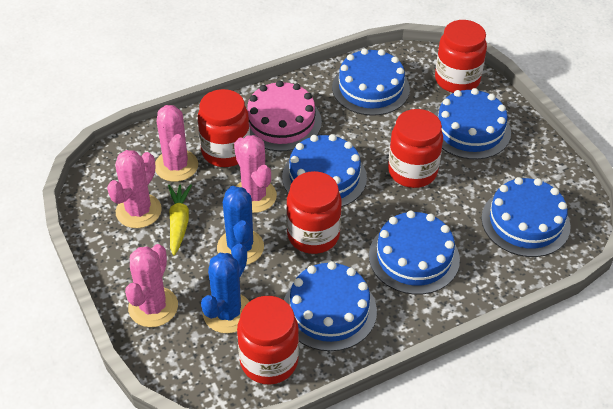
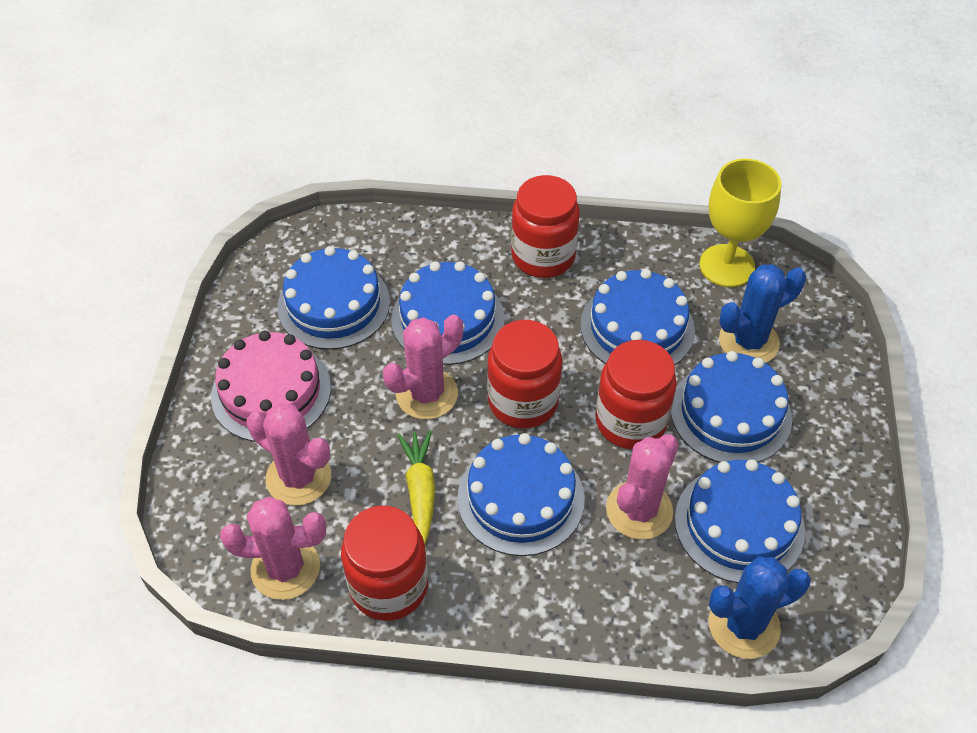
red jar: 5 -> 4
yellow goblet: 0 -> 1

